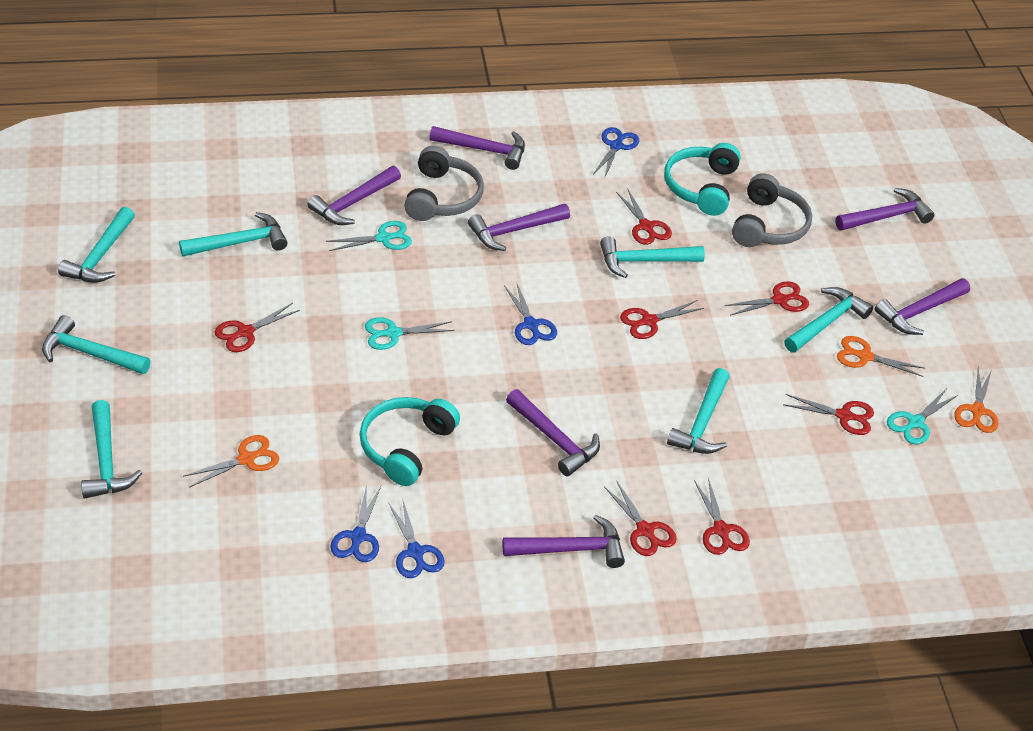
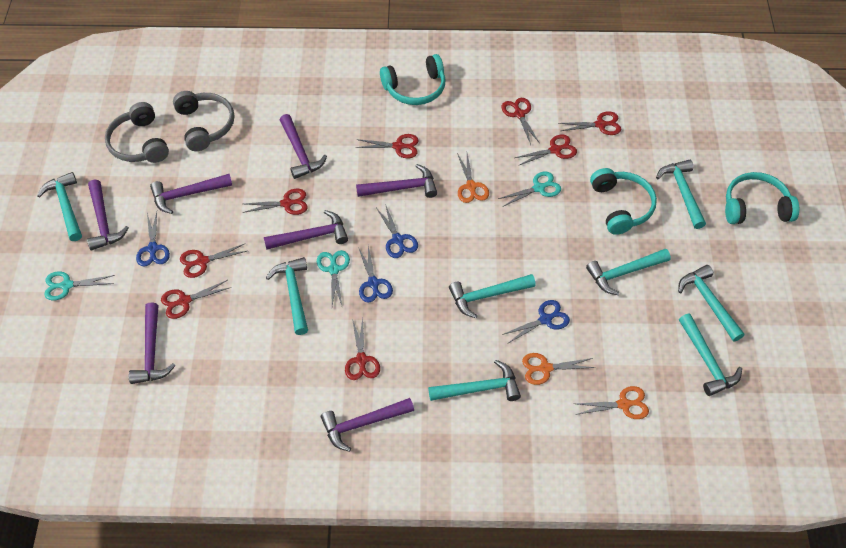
red scissors: 7 -> 8
turquoise hammer: 7 -> 8
turquoise headphones: 2 -> 3

